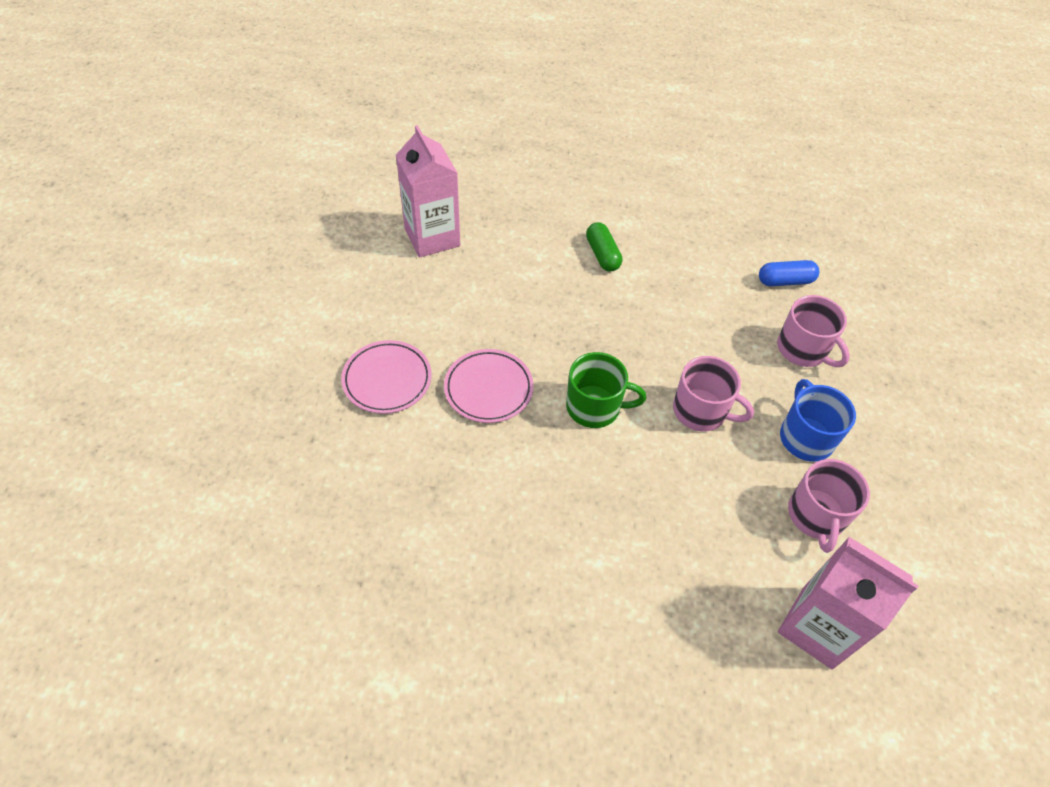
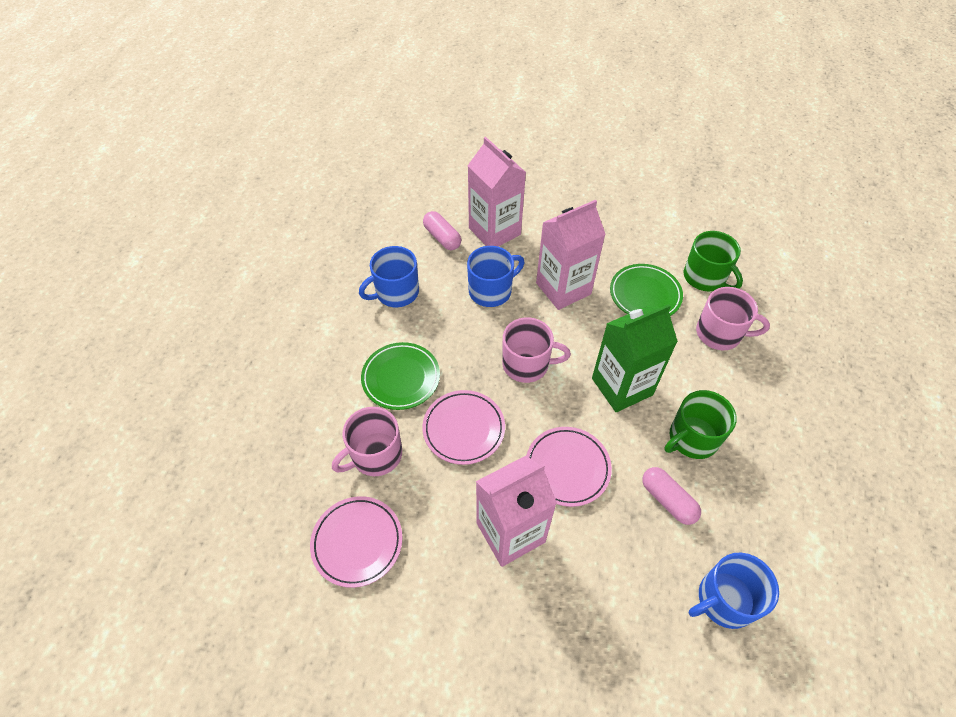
blue capsule: 1 -> 0
blue mug: 1 -> 3
green capsule: 1 -> 0
green carton: 0 -> 1
green mug: 1 -> 2
green plate: 0 -> 2
pink capsule: 0 -> 2
pink carton: 2 -> 3
pink plate: 2 -> 3

